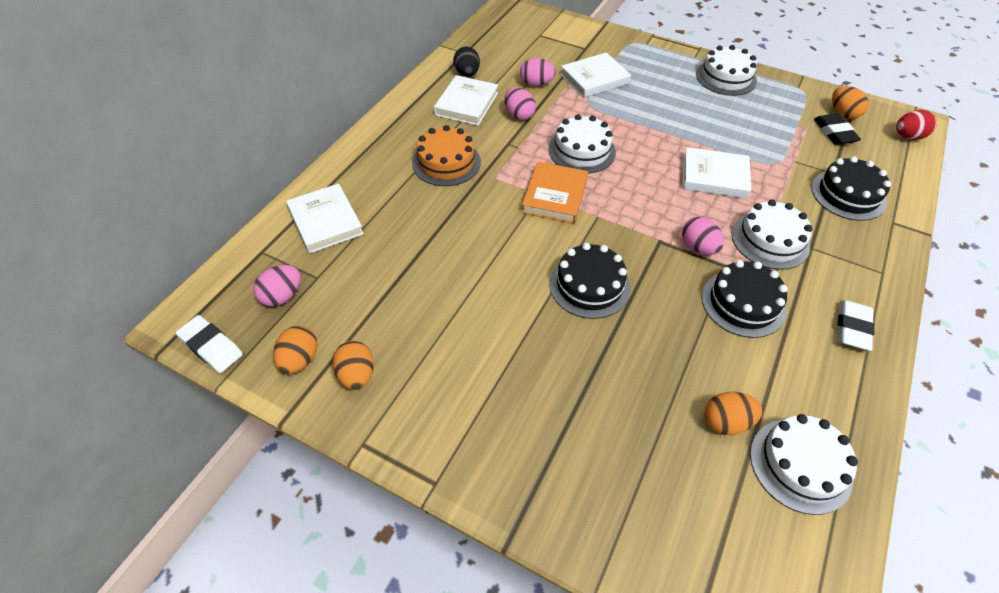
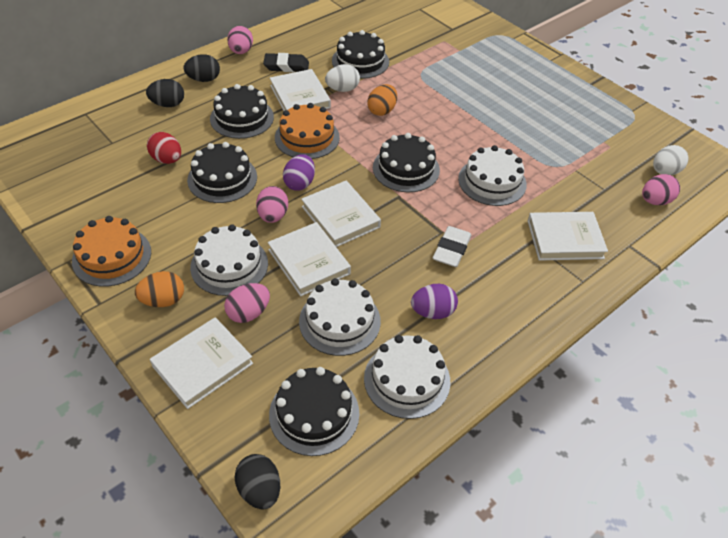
black cake: 3 -> 5
black egg: 1 -> 3
orange book: 1 -> 0
orange cake: 1 -> 2
orange egg: 4 -> 2
purple egg: 0 -> 2
white book: 4 -> 5
white egg: 0 -> 2
white eraser: 2 -> 1

